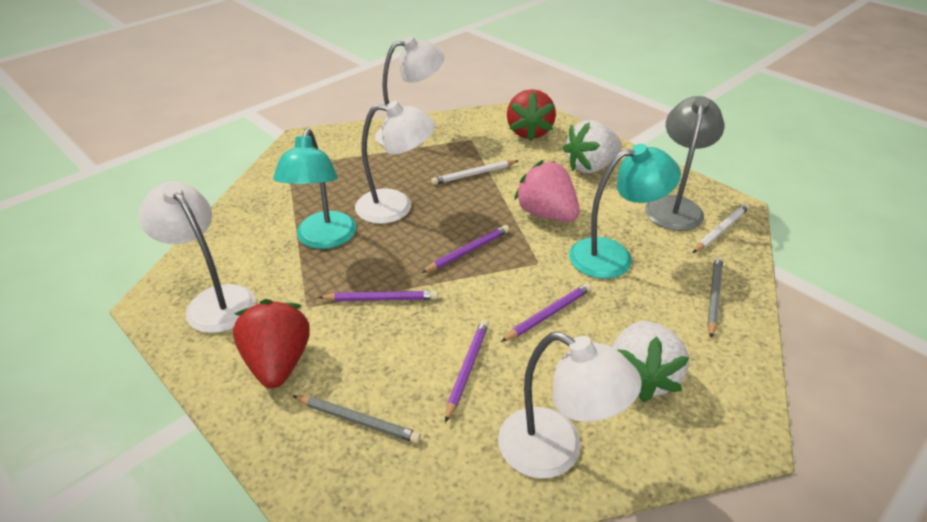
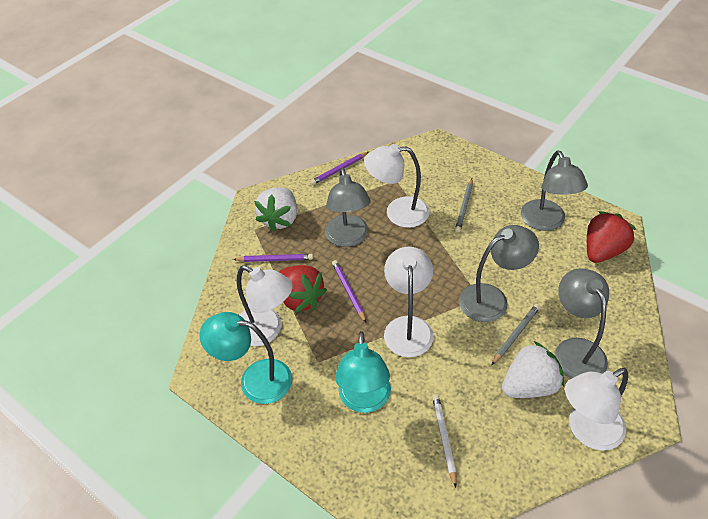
grey lamp: 1 -> 4
pink strawberry: 1 -> 0
purple pencil: 4 -> 3
white pencil: 2 -> 1

